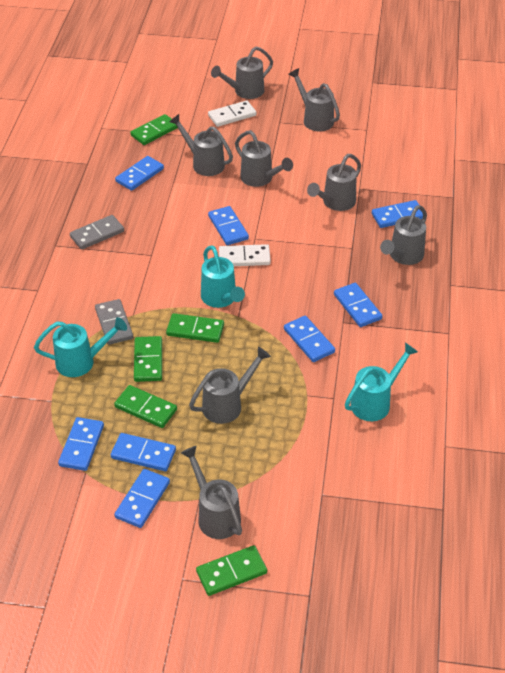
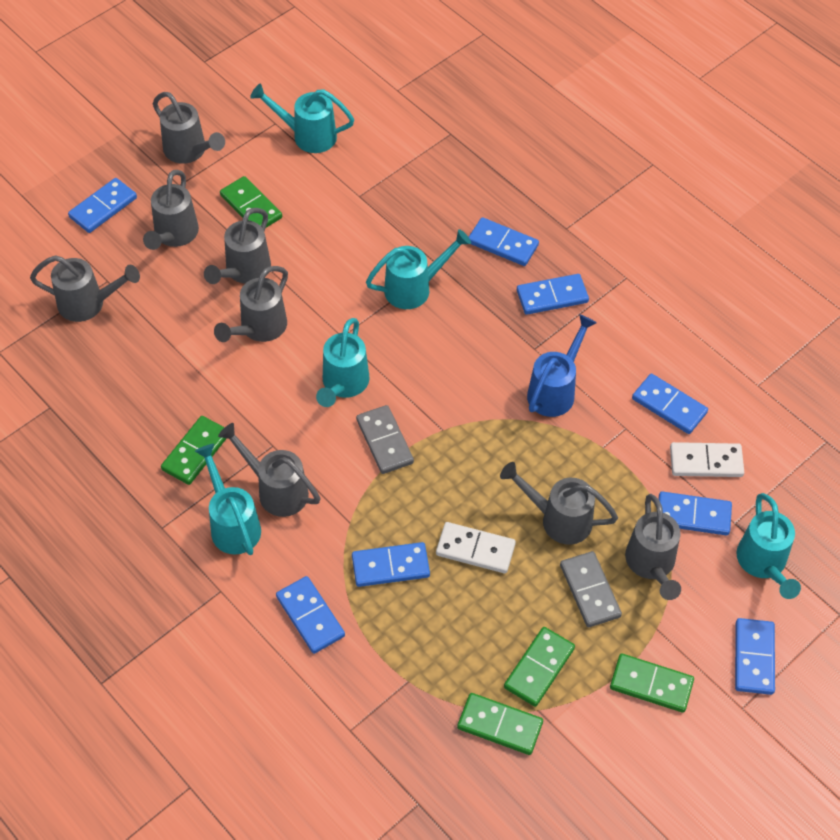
blue watering can: 0 -> 1
turquoise watering can: 3 -> 5

